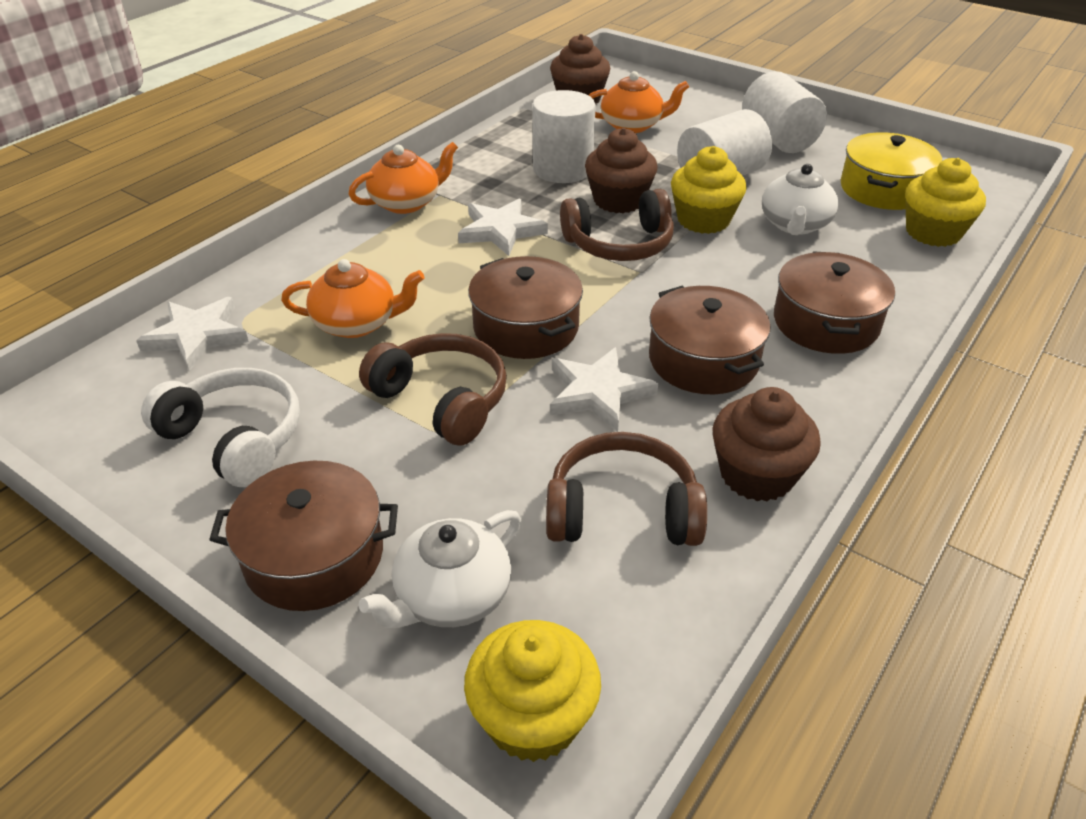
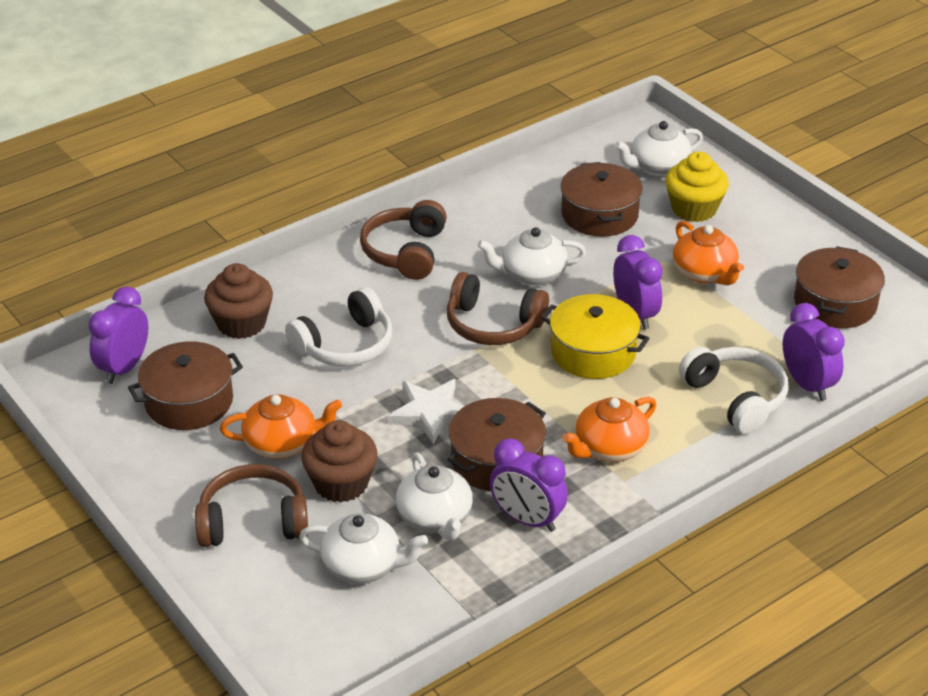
brown cupcake: 3 -> 2
purple clock: 0 -> 4
white cylinder: 3 -> 0
white headphones: 1 -> 2
white star: 3 -> 1
white teapot: 2 -> 4
yellow cupcake: 3 -> 1

